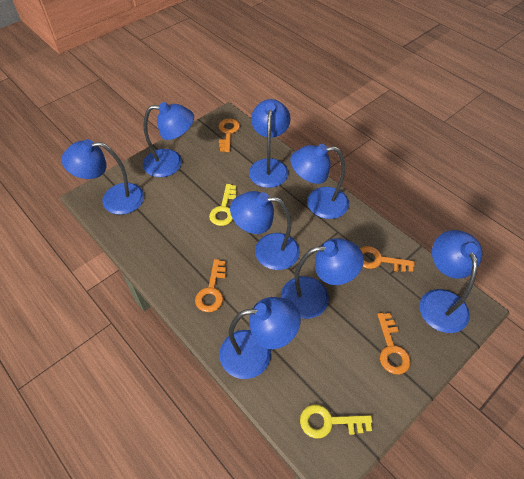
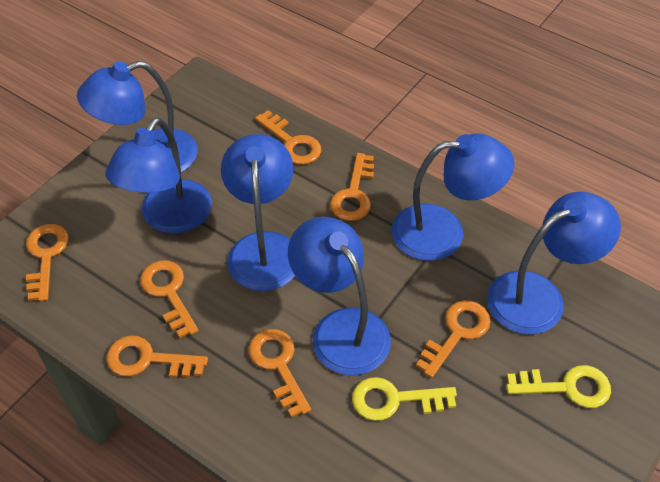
blue lamp: 8 -> 6
orange key: 4 -> 7

